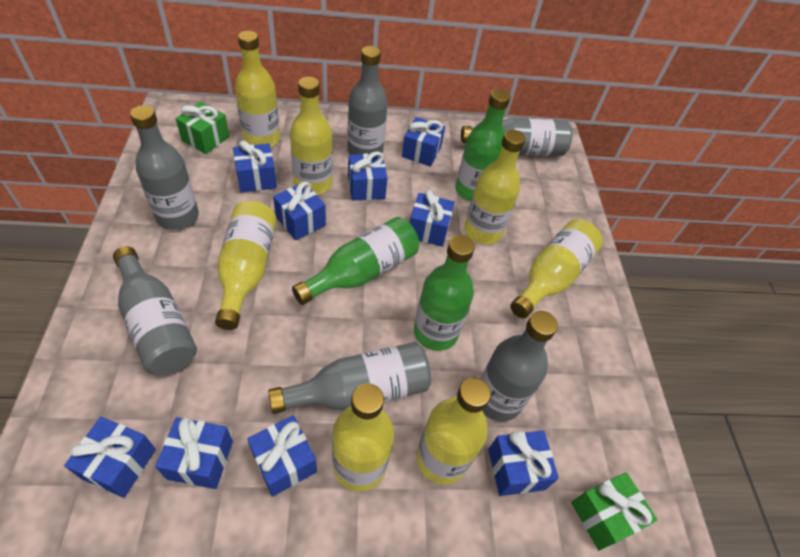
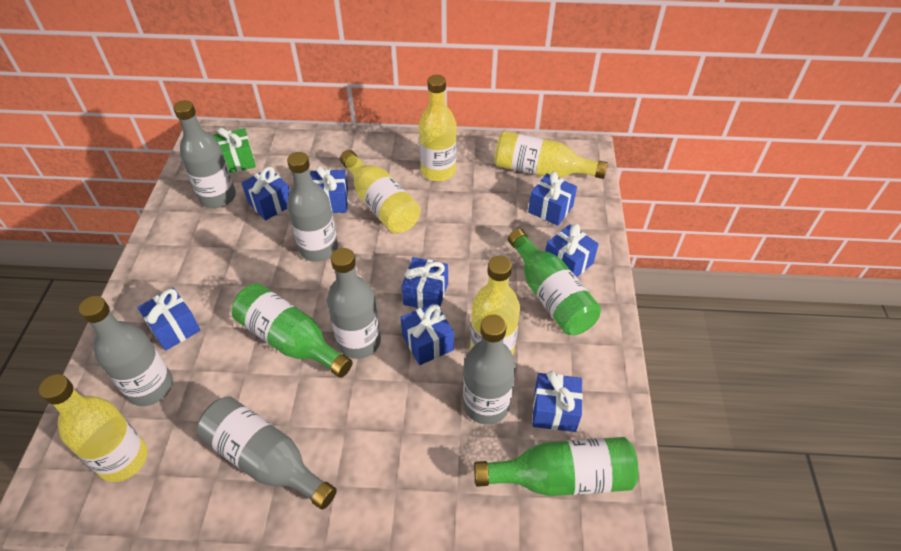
blue gift: 9 -> 8
green gift: 2 -> 1
yellow bottle: 7 -> 5

